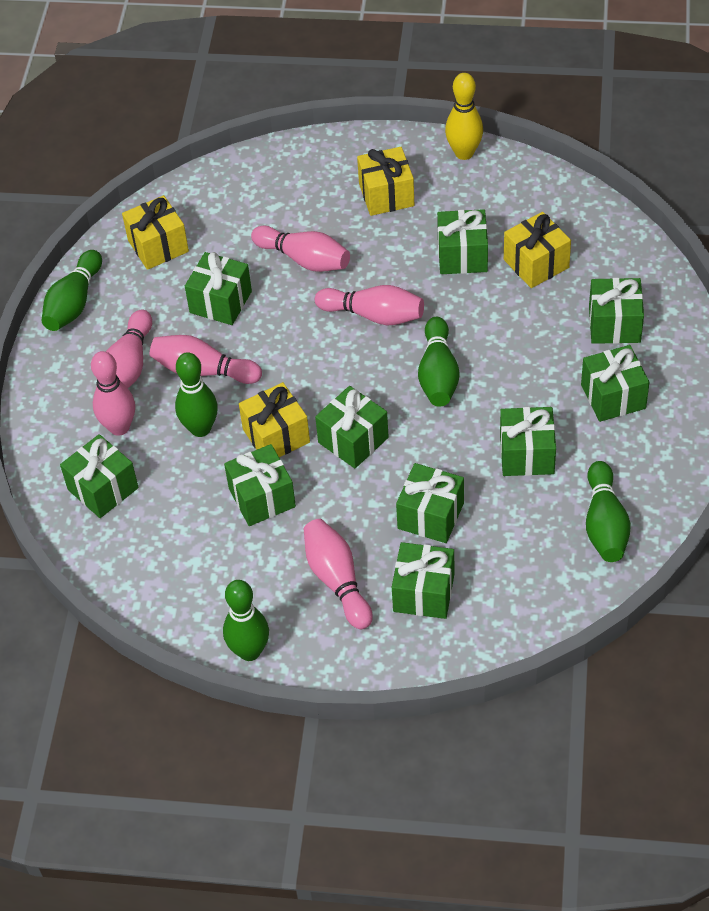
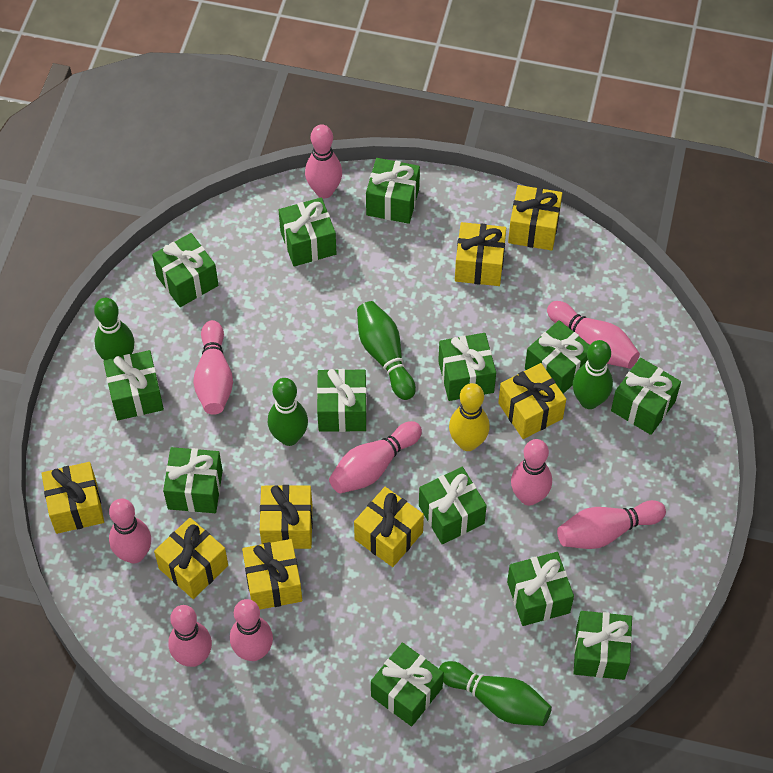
green gift: 10 -> 13
pink bowling pin: 6 -> 9
yellow gift: 4 -> 8

